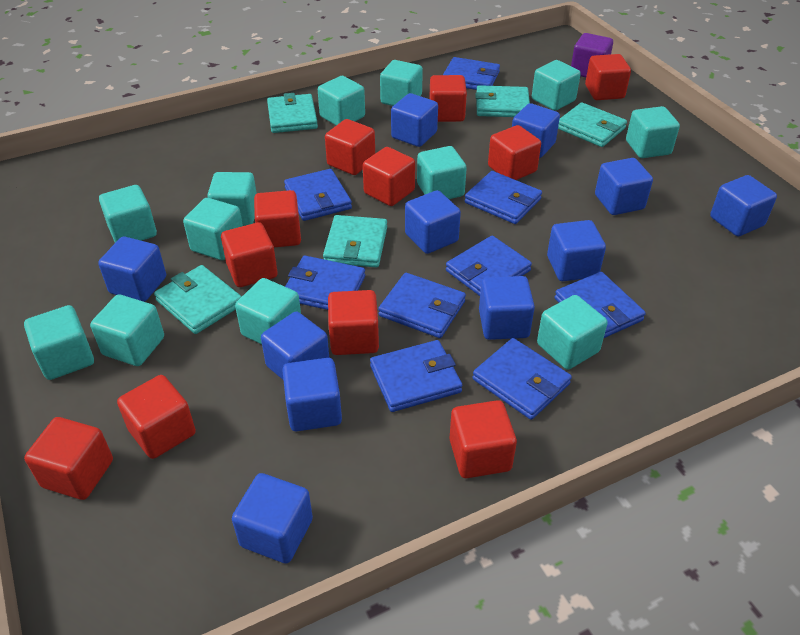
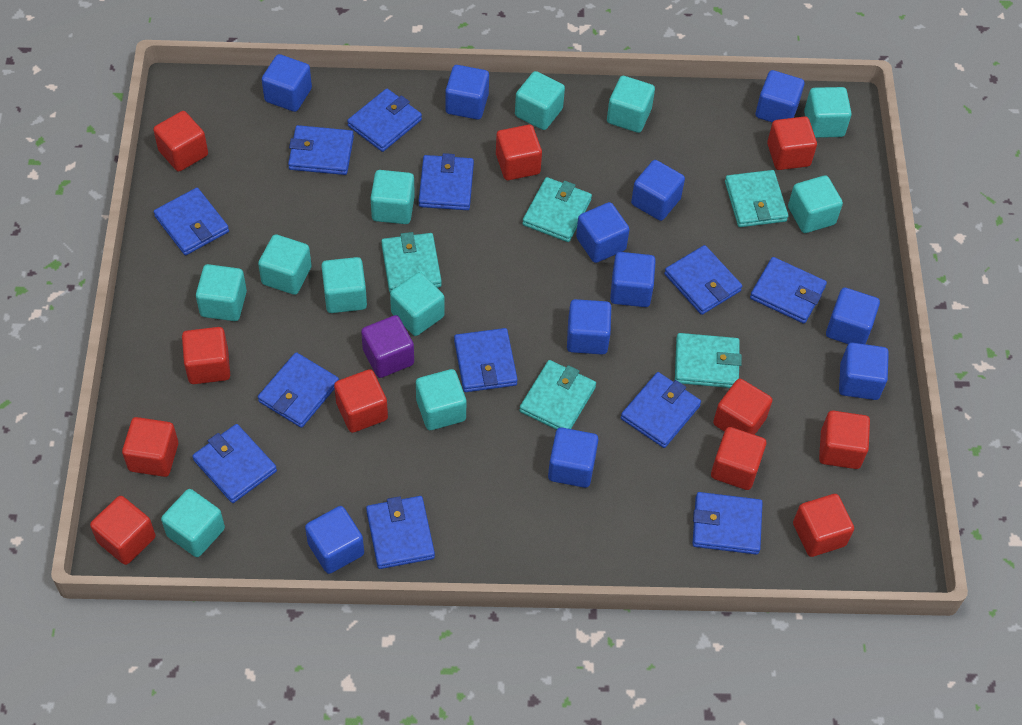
blue wallet: 9 -> 12
turquoise cube: 12 -> 11

